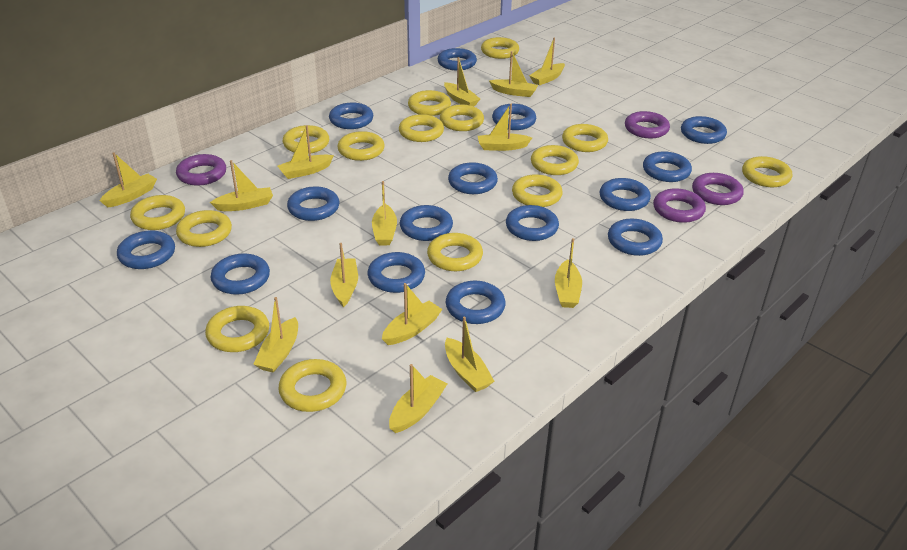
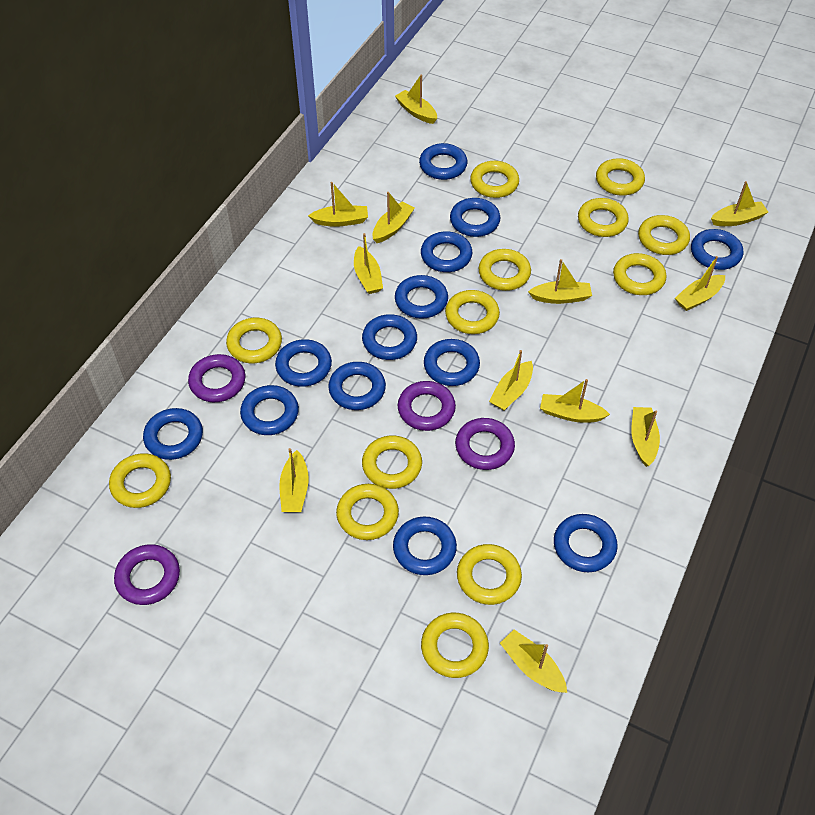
blue ring: 15 -> 13
yellow boat: 14 -> 12
yellow ring: 15 -> 13

